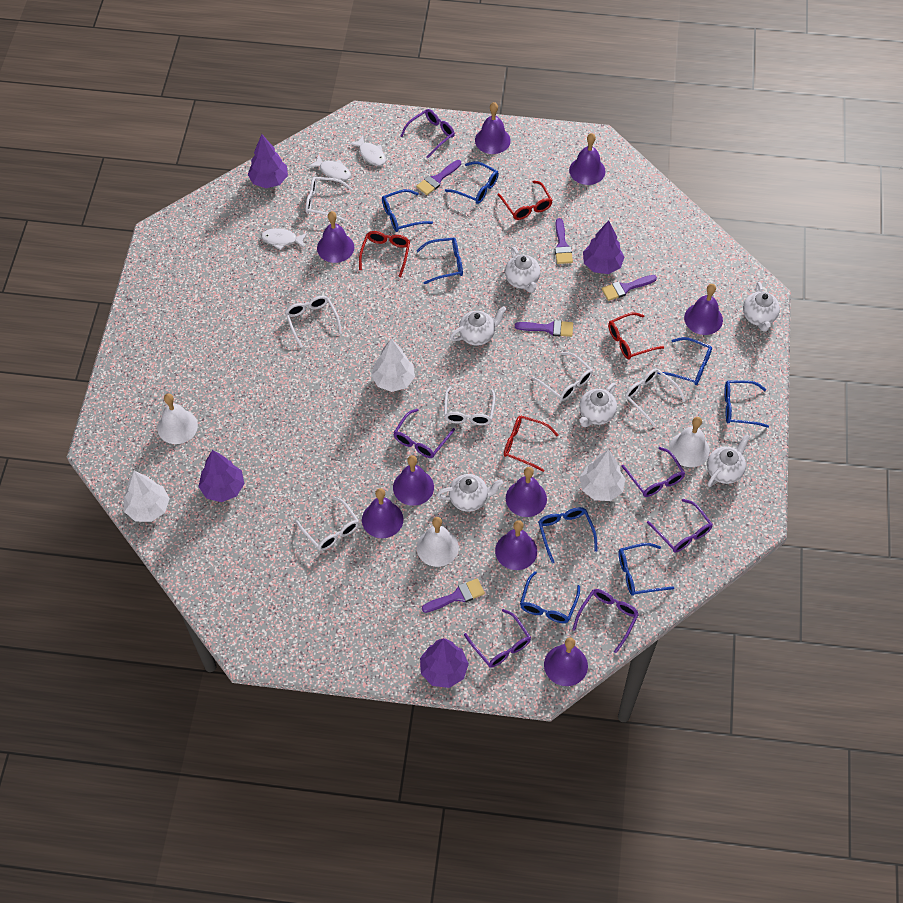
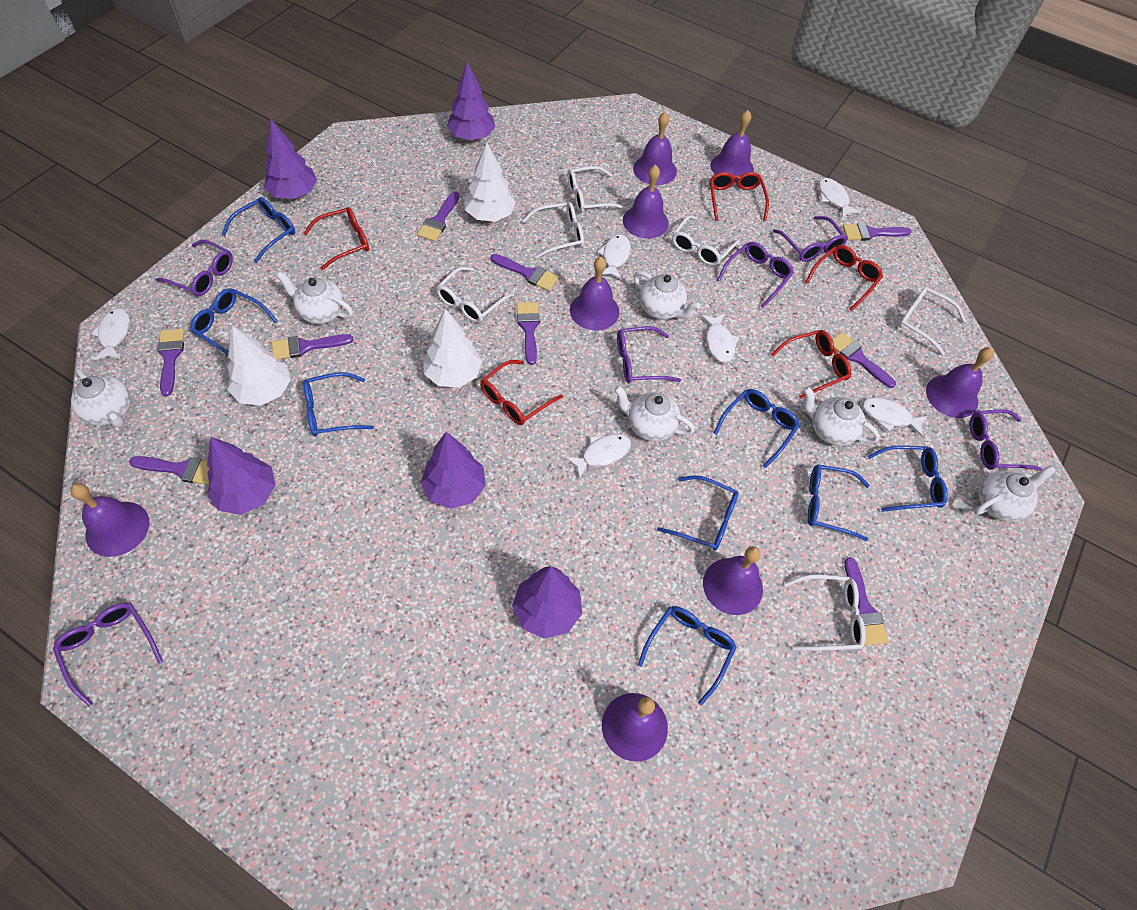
purple bell: 9 -> 8
purple brush: 5 -> 9
purple tree: 4 -> 5
red glasses: 4 -> 5
white bell: 3 -> 0
white fish: 3 -> 6

